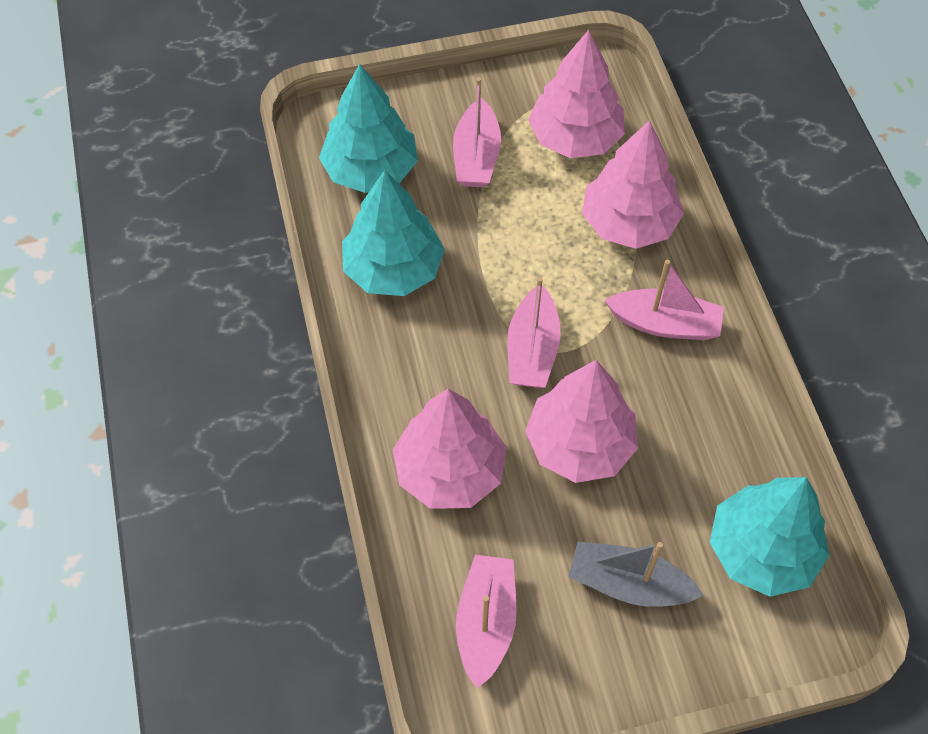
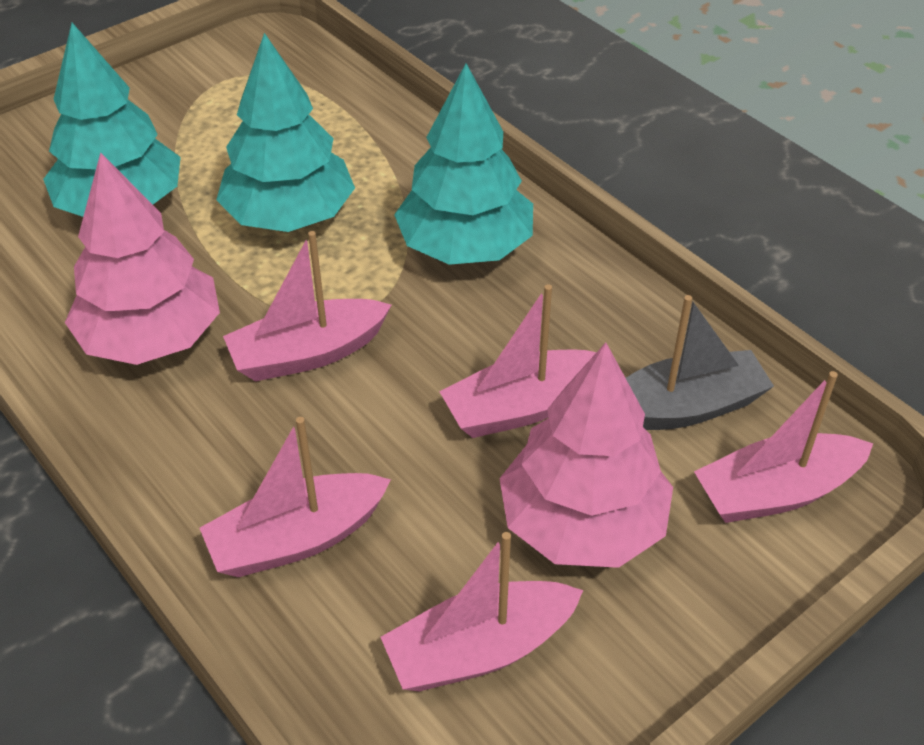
pink boat: 4 -> 5
pink tree: 4 -> 2

